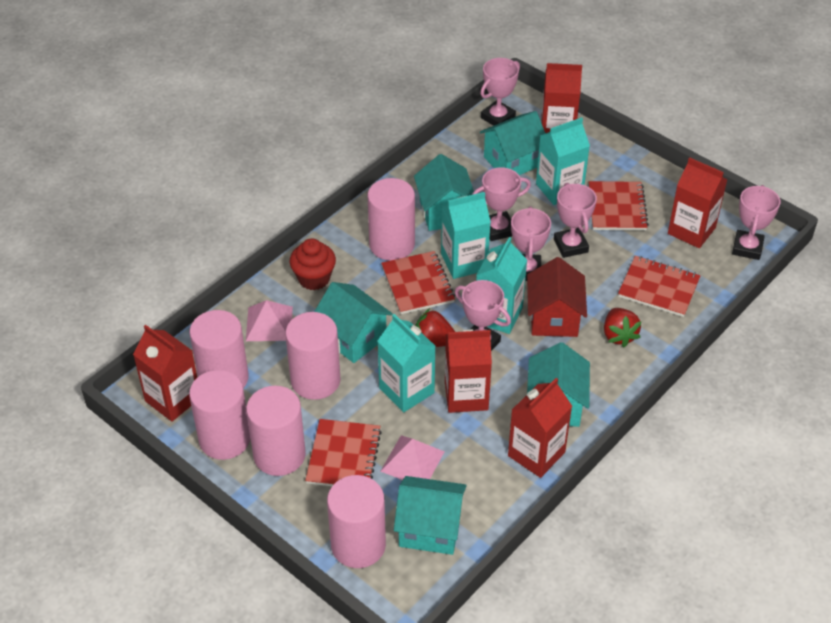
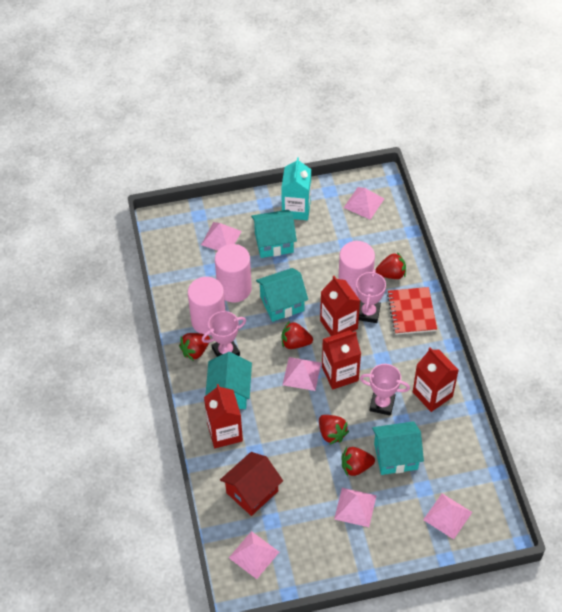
pink cylinder: 6 -> 3
pink pyramid: 2 -> 6
pink trophy: 6 -> 3
red carton: 5 -> 4
red cupcake: 1 -> 0
red notebook: 4 -> 1
red strawberry: 2 -> 5
turquoise carton: 4 -> 1
turquoise house: 5 -> 4

